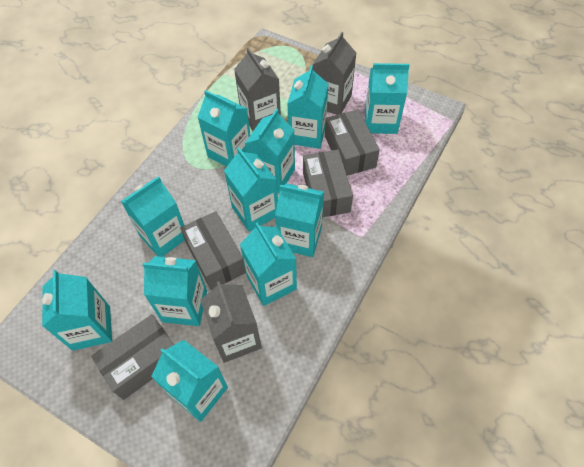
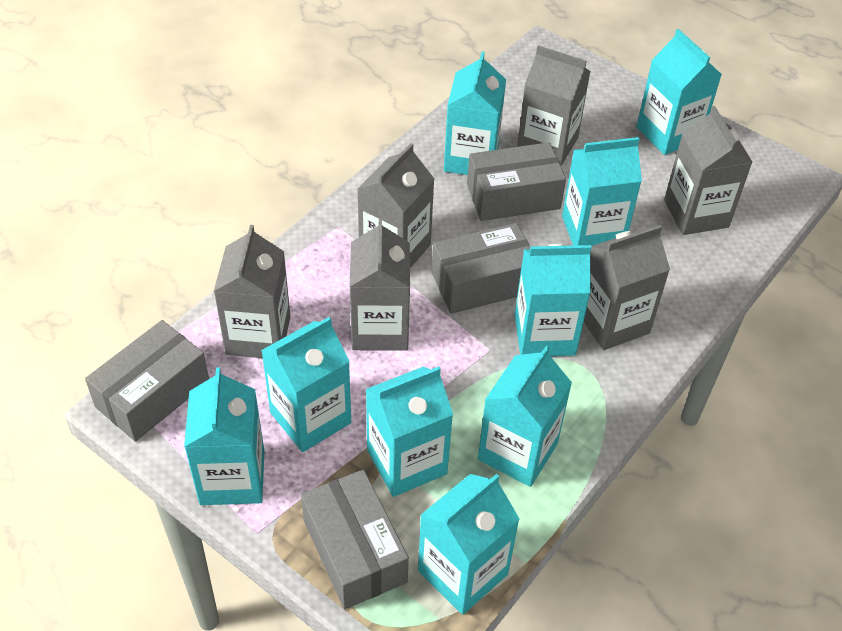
grey carton: 3 -> 6
turquoise carton: 11 -> 9

